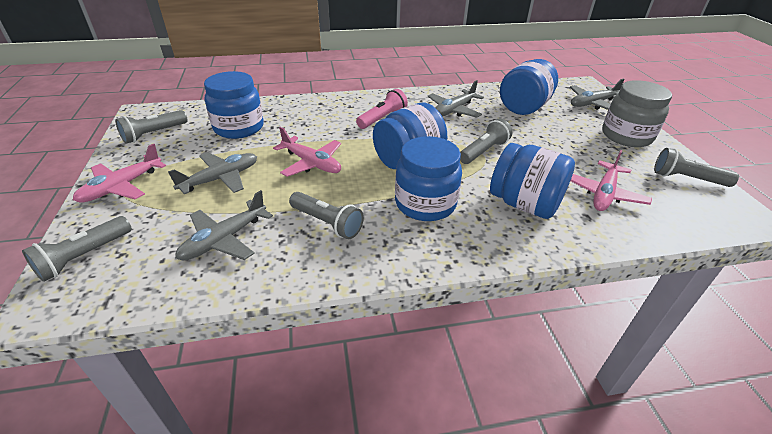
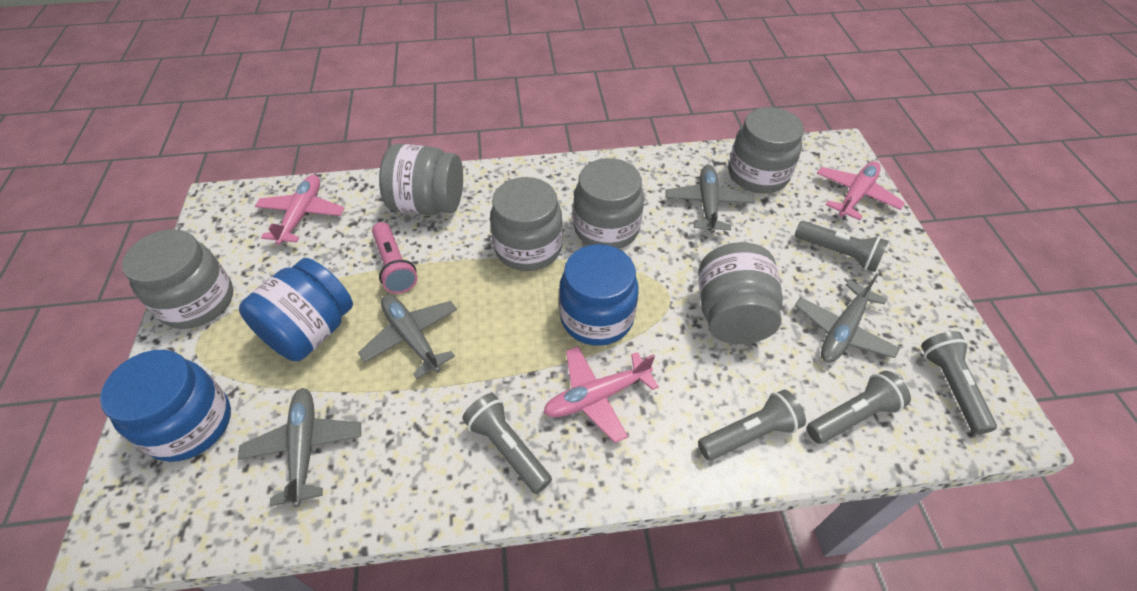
blue jar: 5 -> 3
grey jar: 1 -> 6

